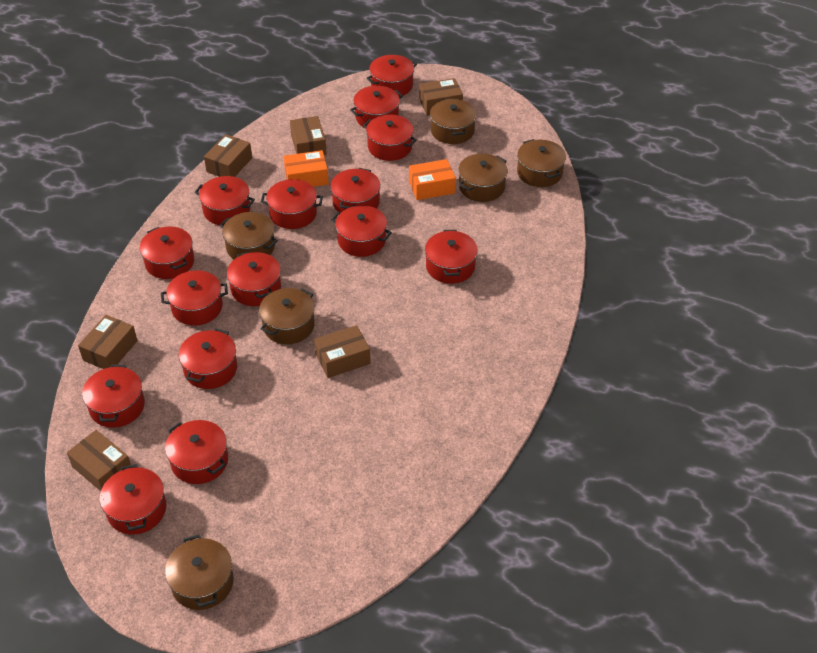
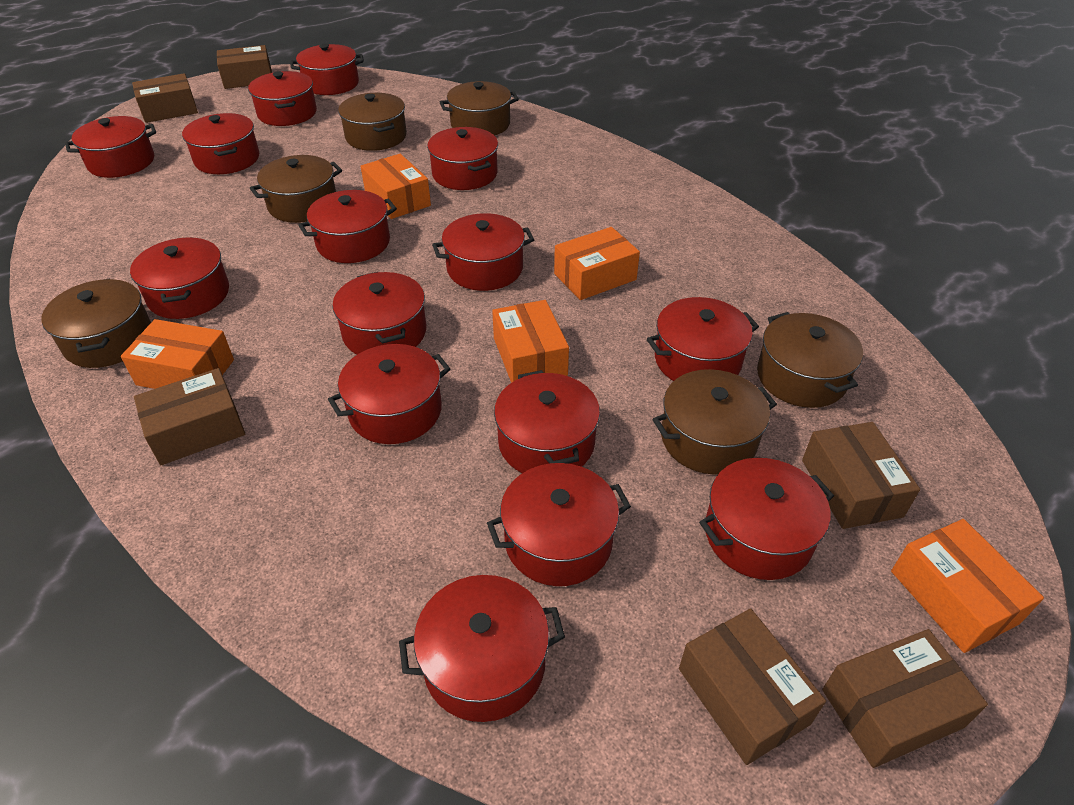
orange box: 2 -> 5

